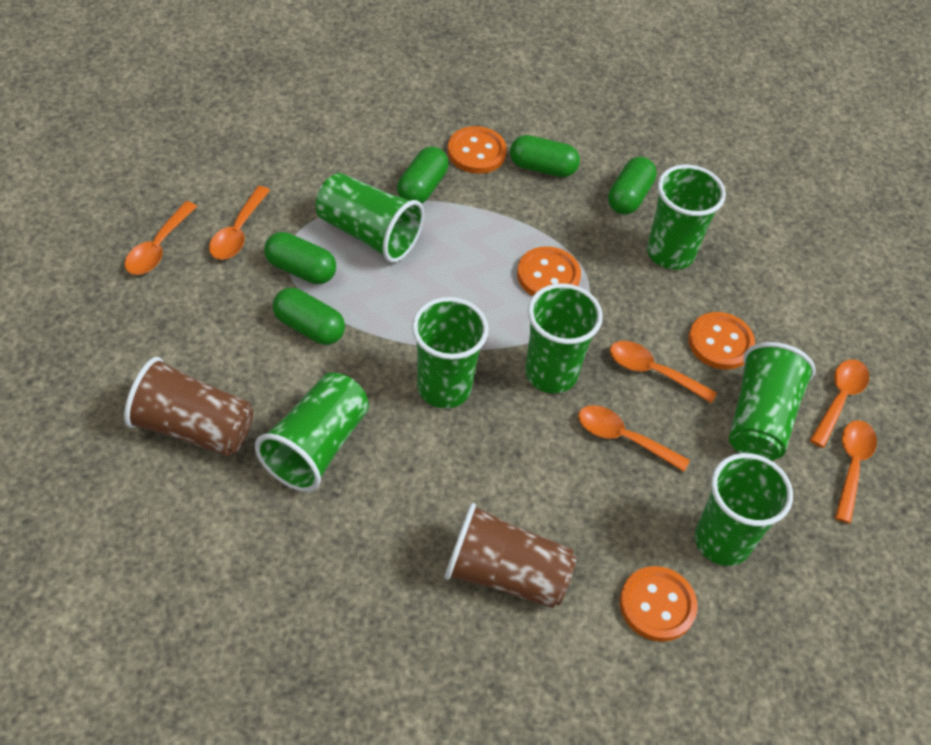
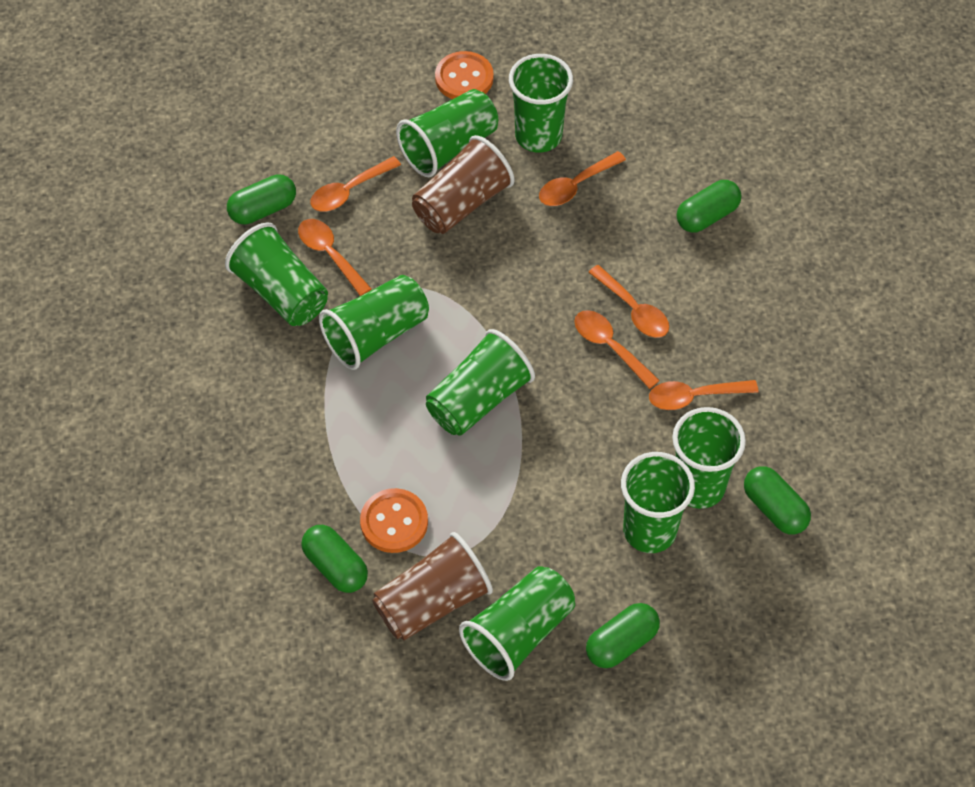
green cup: 7 -> 8
orange button: 4 -> 2

